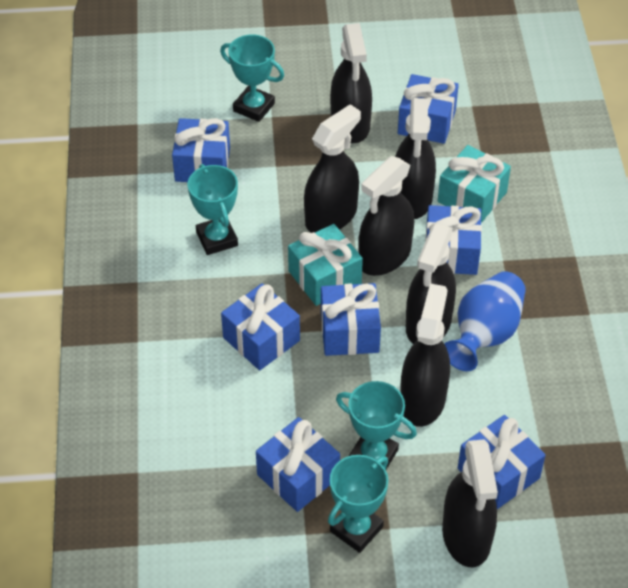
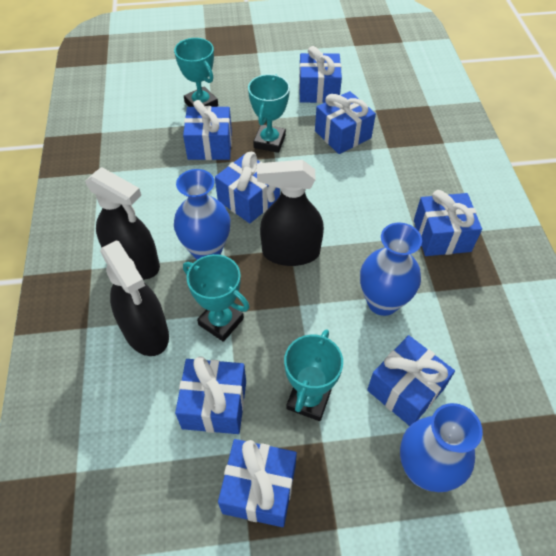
black spray bottle: 7 -> 3
blue gift: 7 -> 8
blue vase: 1 -> 3
turquoise gift: 2 -> 0

